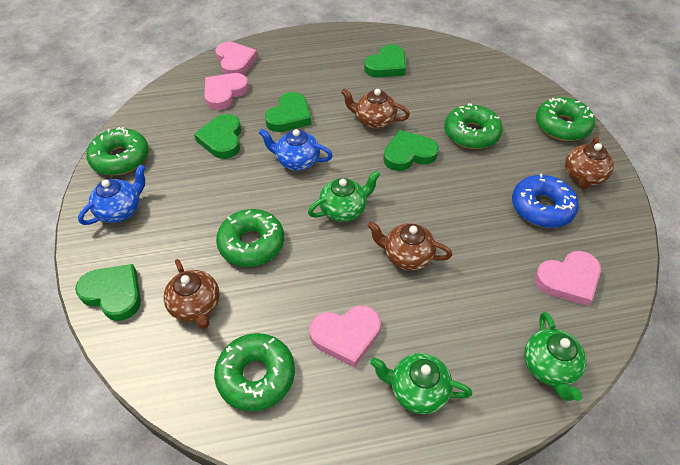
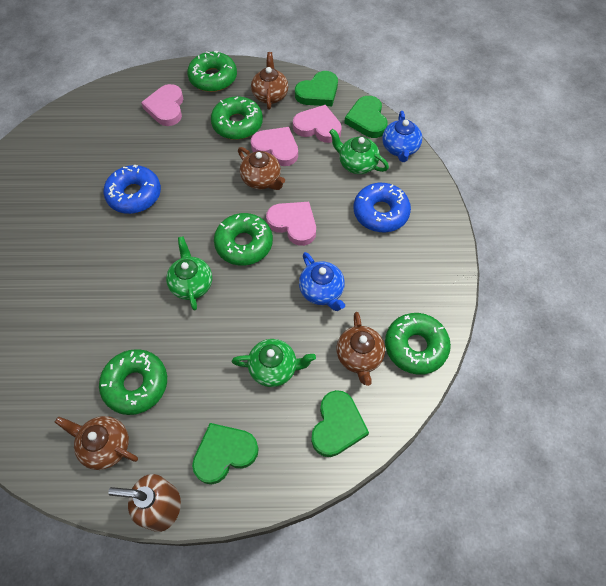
blue donut: 1 -> 2
brown soap dispenser: 0 -> 1
green heart: 5 -> 4

